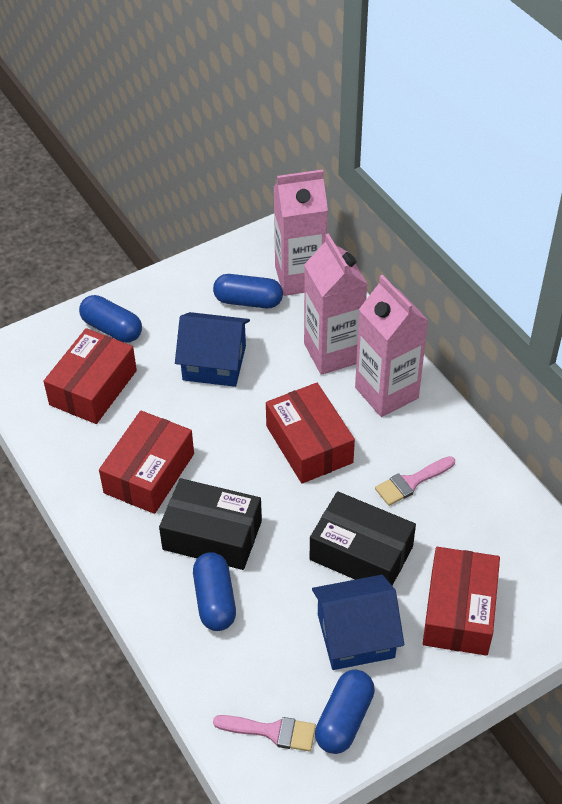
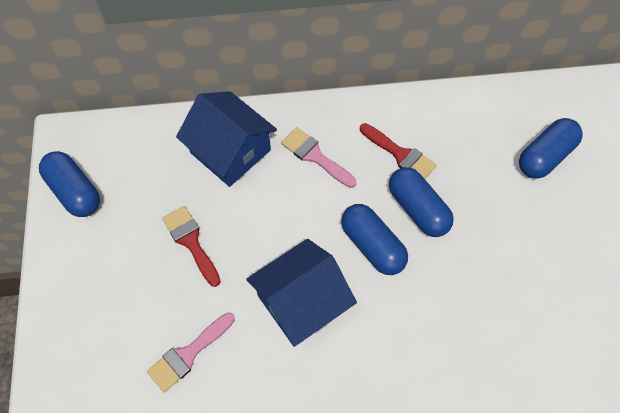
black box: 2 -> 0
pink carton: 3 -> 0
red box: 4 -> 0
red brush: 0 -> 2

